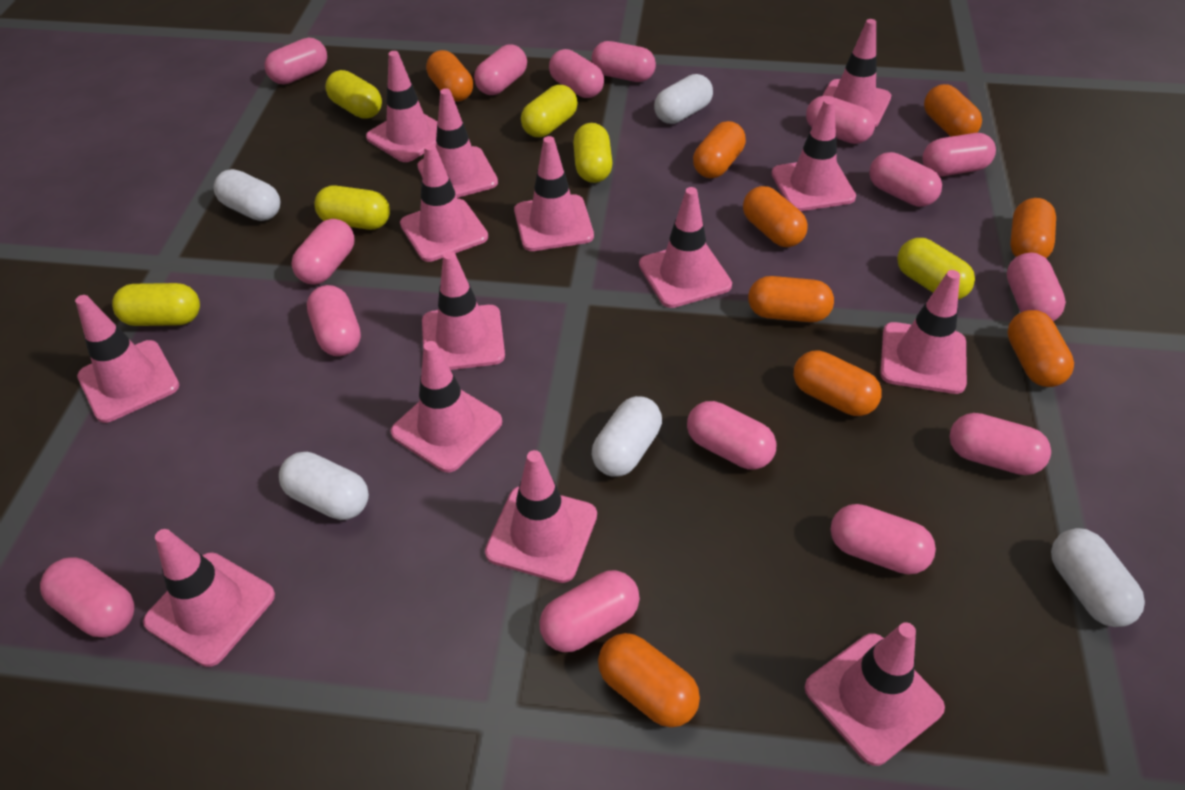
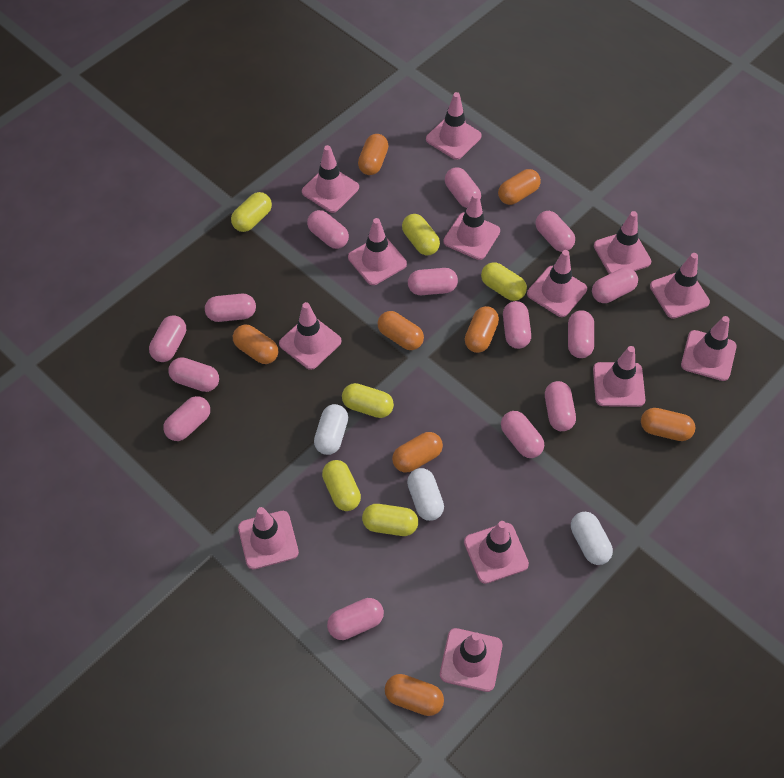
orange capsule: 9 -> 8
pink capsule: 15 -> 14
pink traffic cone: 14 -> 13
white capsule: 5 -> 3

